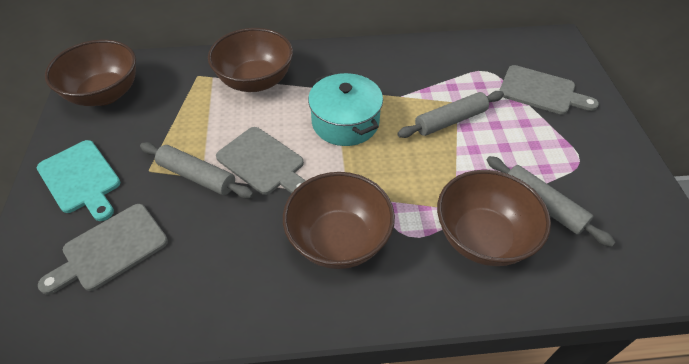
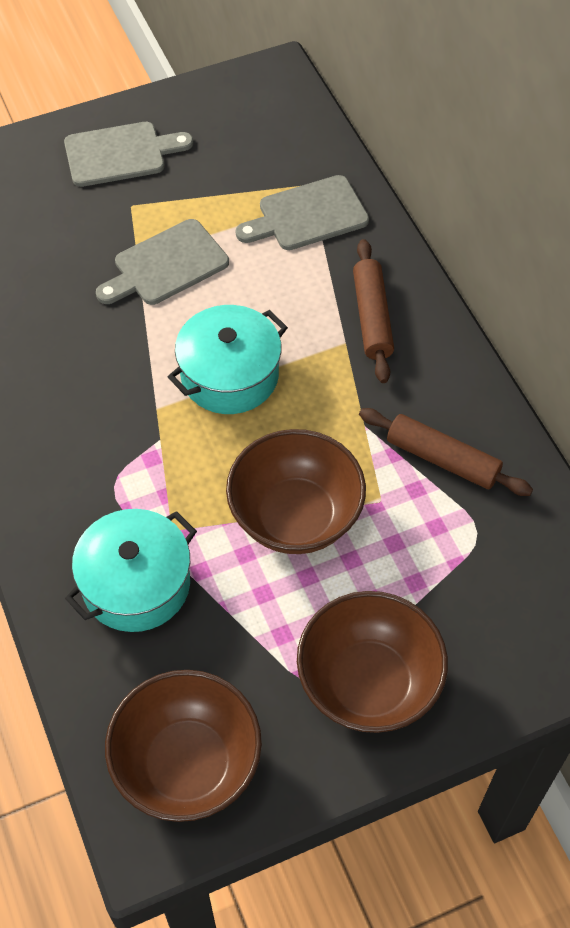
brown bowl: 4 -> 3
brown rolling pin: 0 -> 2
grey rolling pin: 3 -> 0
turquoise cutting board: 1 -> 0
turquoise pot: 1 -> 2

